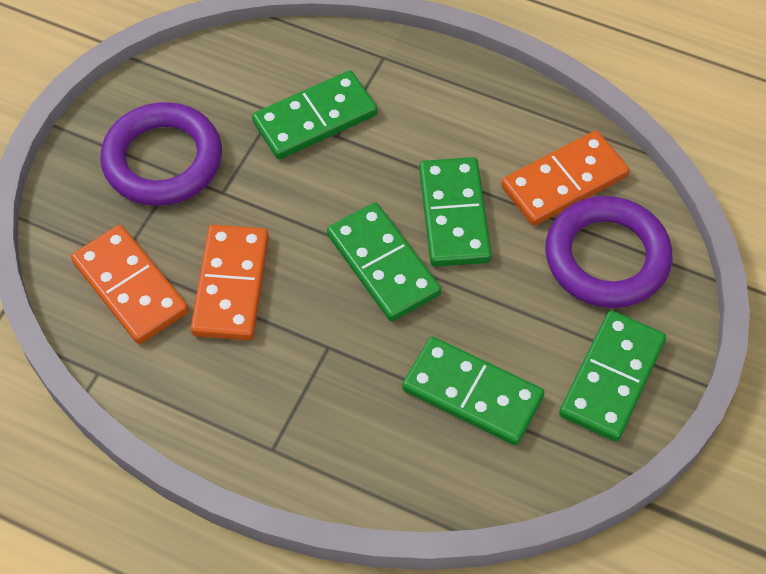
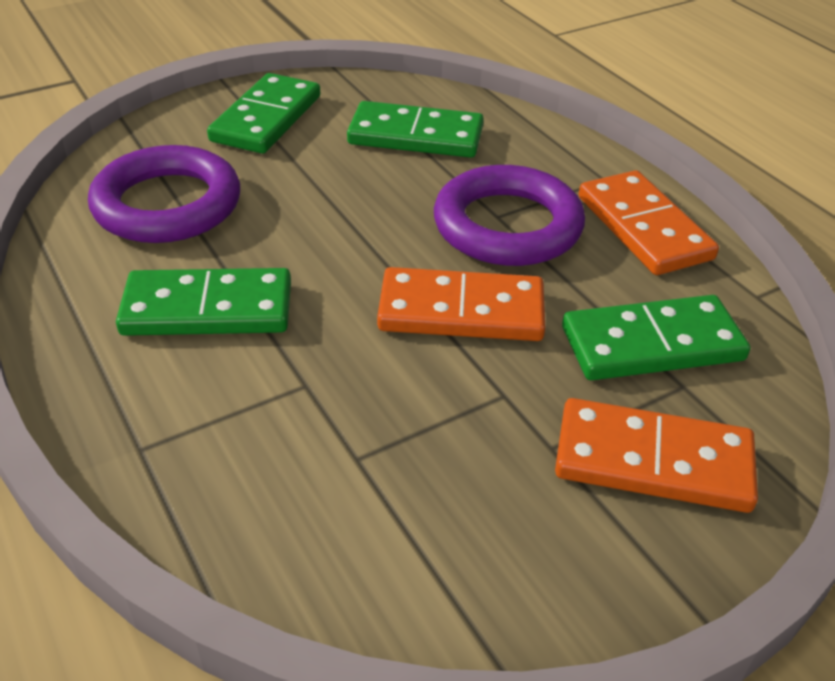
green domino: 5 -> 4

